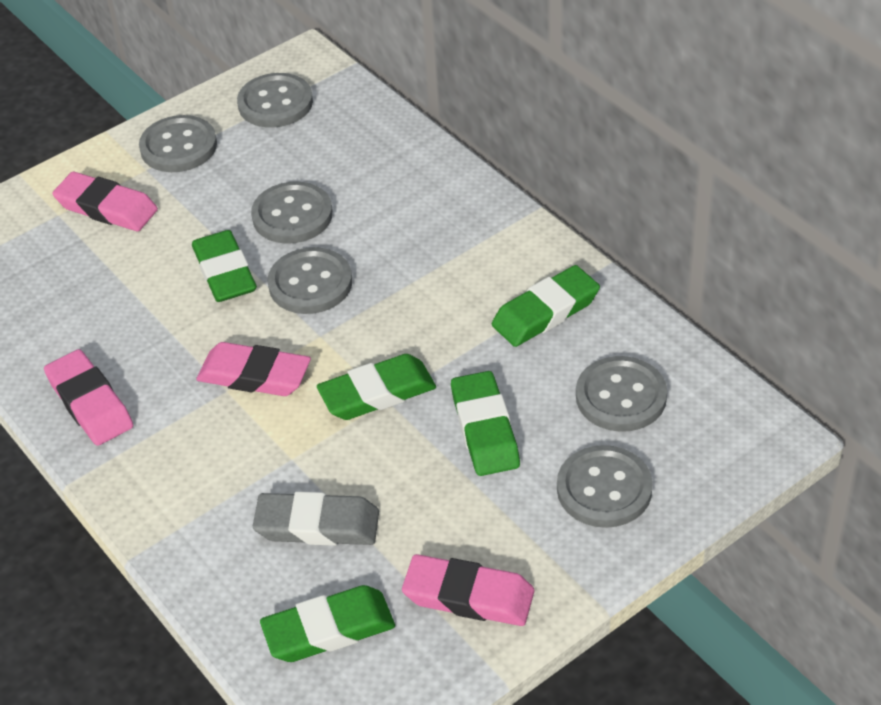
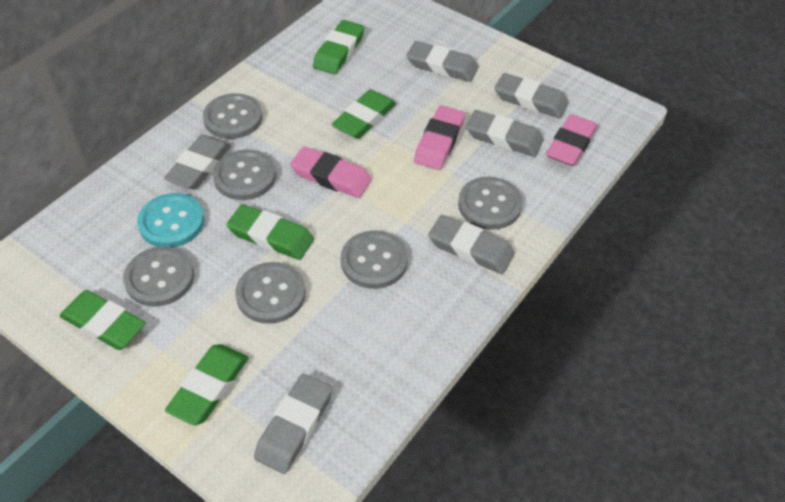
grey eraser: 1 -> 6
pink eraser: 4 -> 3
turquoise button: 0 -> 1

